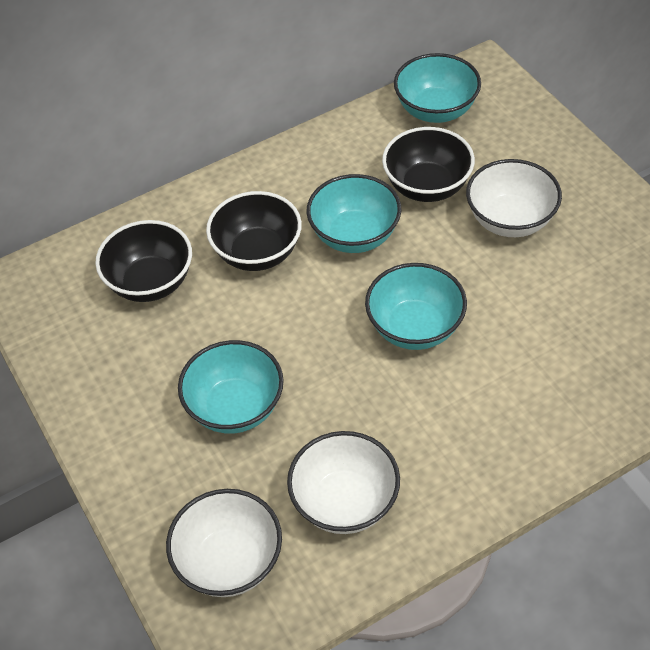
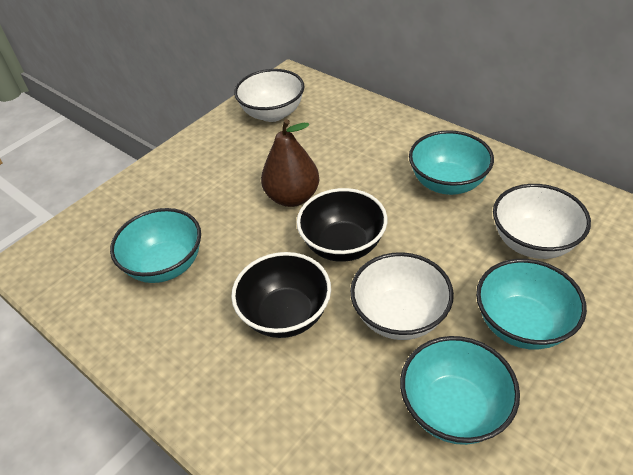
black bowl: 3 -> 2
brown pear: 0 -> 1

